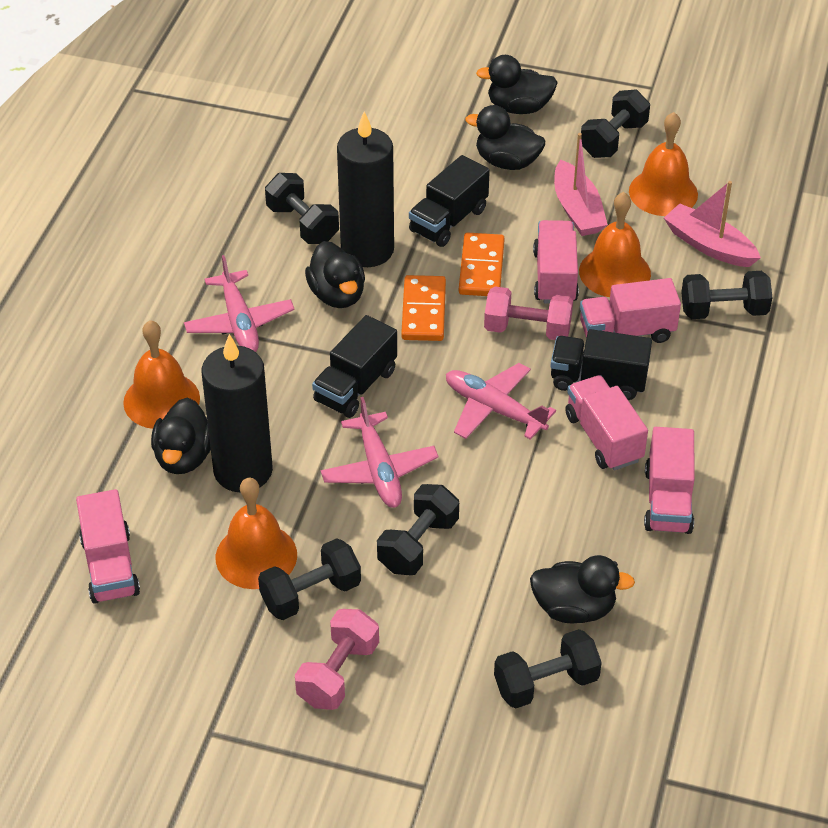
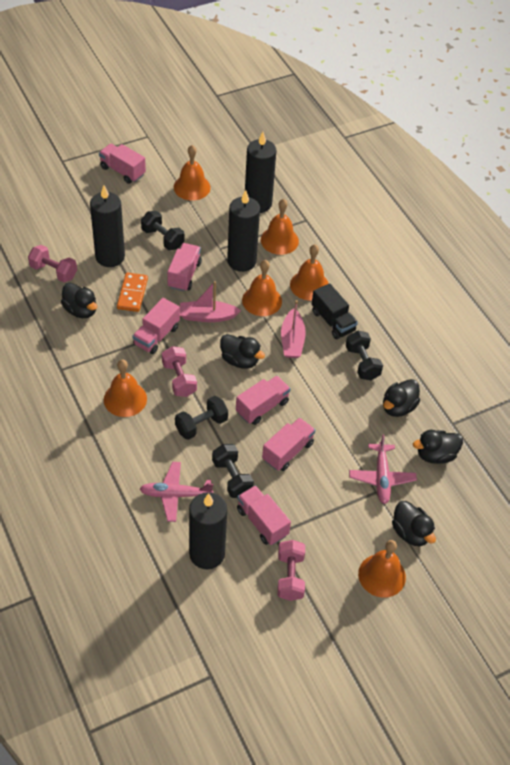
black candle: 2 -> 4
black dumbbell: 6 -> 4
black truck: 3 -> 1
orange bell: 4 -> 6
orange domino: 2 -> 1
pink dumbbell: 2 -> 3
pink plane: 3 -> 2
pink truck: 5 -> 6

